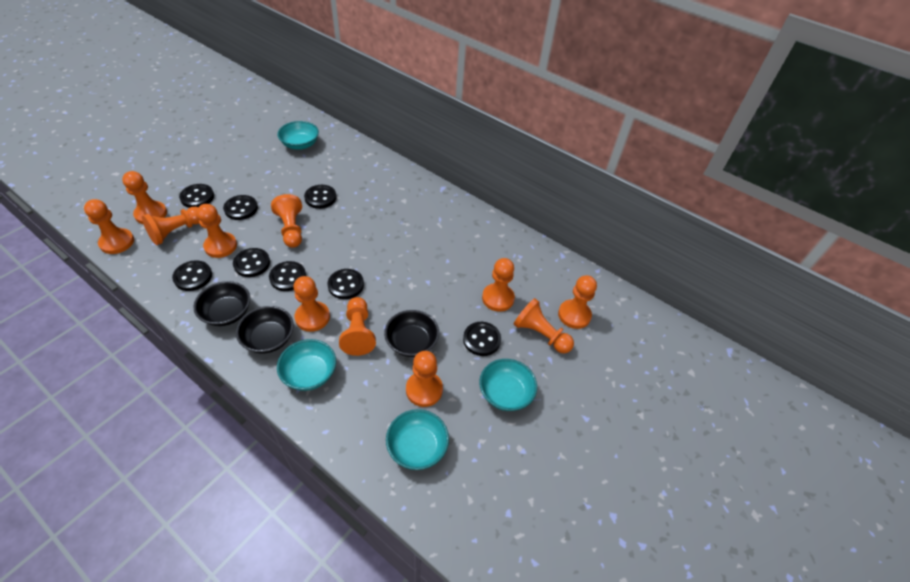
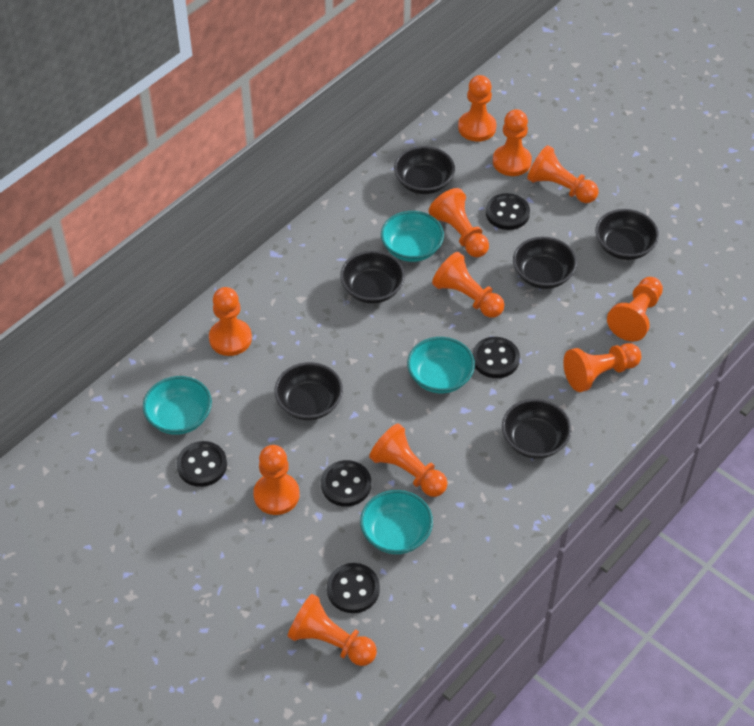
black bowl: 3 -> 6
black button: 8 -> 5

